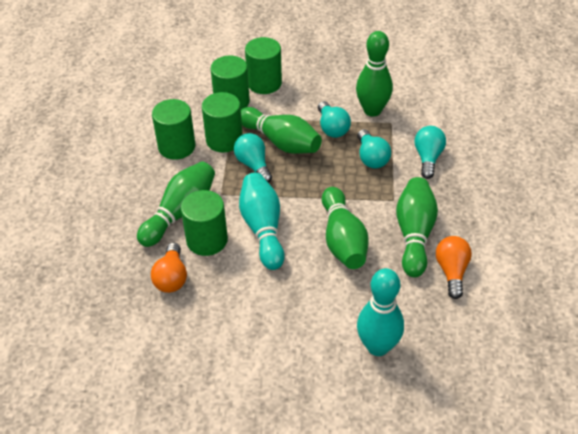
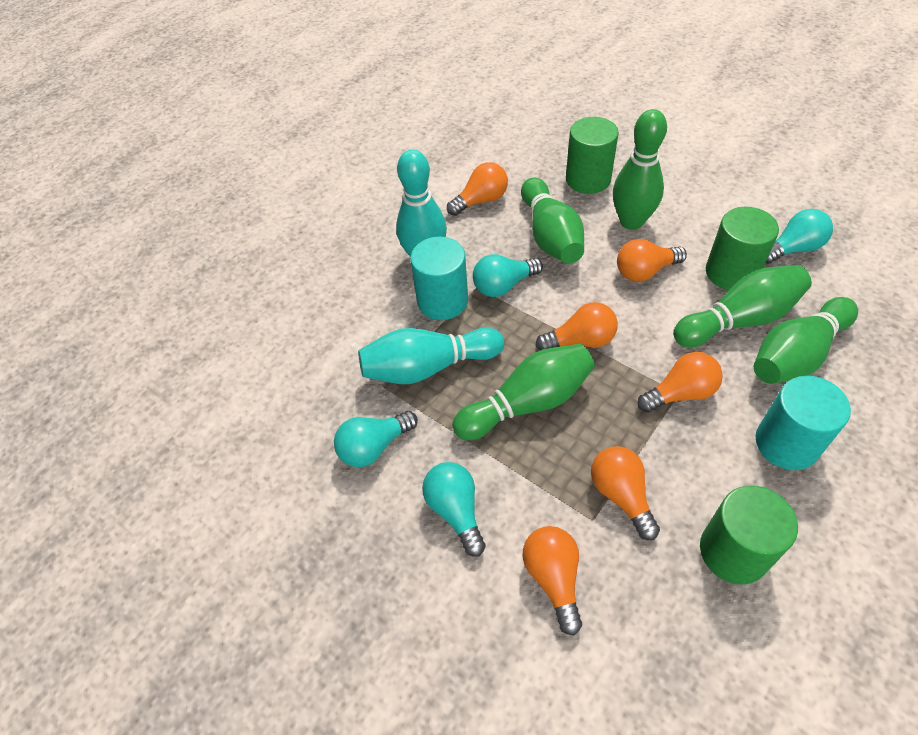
green cylinder: 5 -> 3
orange light bulb: 2 -> 6
turquoise cylinder: 0 -> 2

